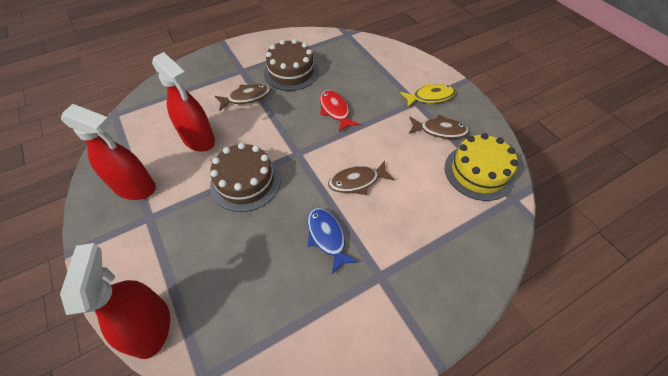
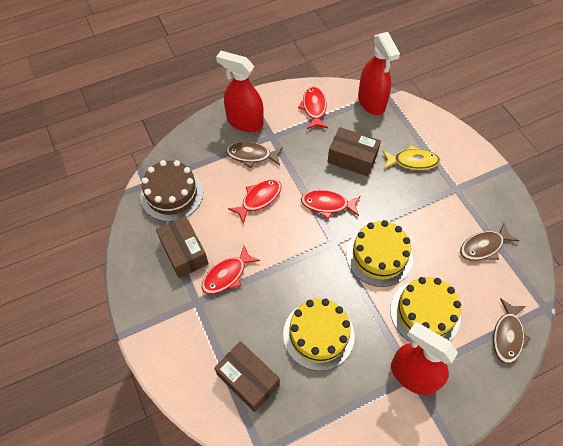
blue fish: 1 -> 0
brown box: 0 -> 3
brown cake: 2 -> 1
red fish: 1 -> 4
yellow cake: 1 -> 3

